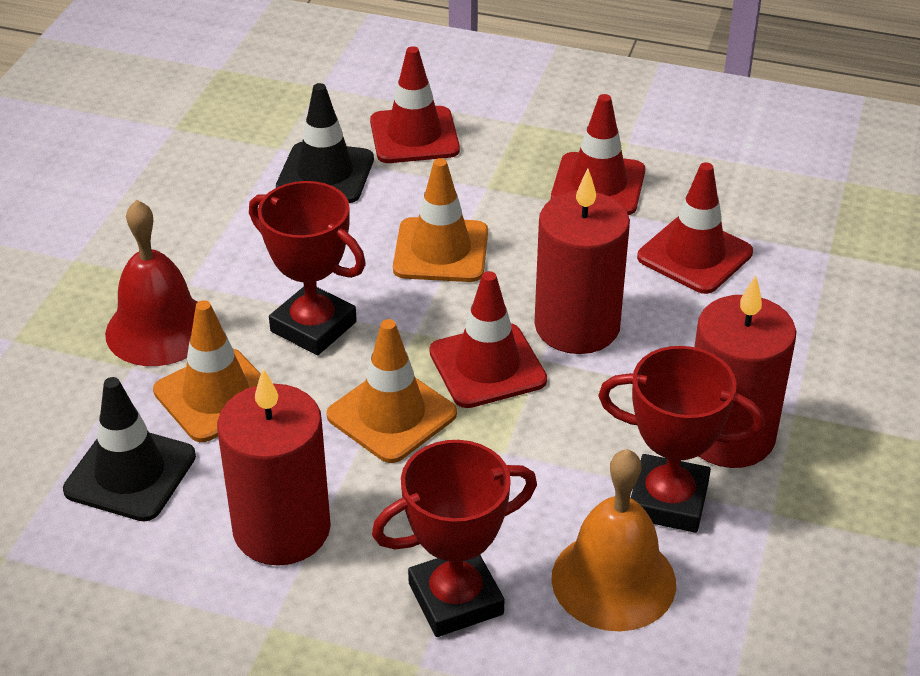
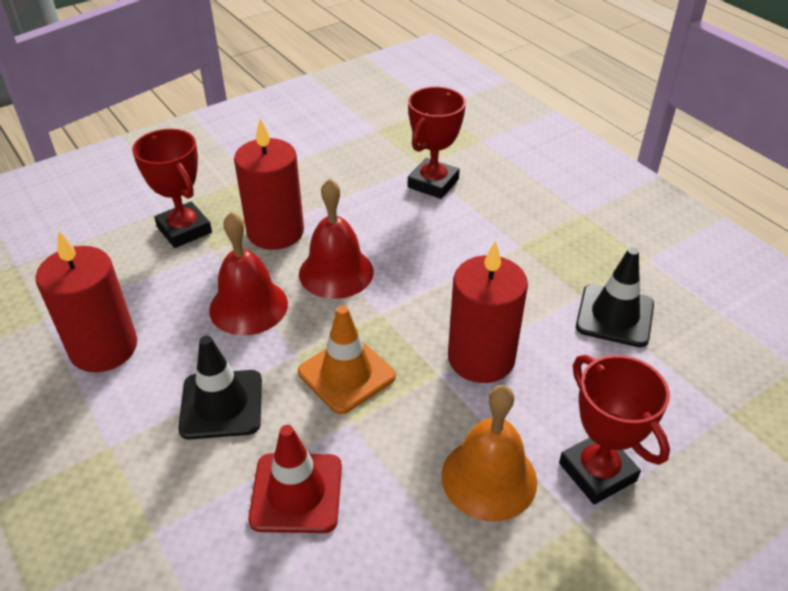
orange traffic cone: 3 -> 1
red bell: 1 -> 2
red traffic cone: 4 -> 1

